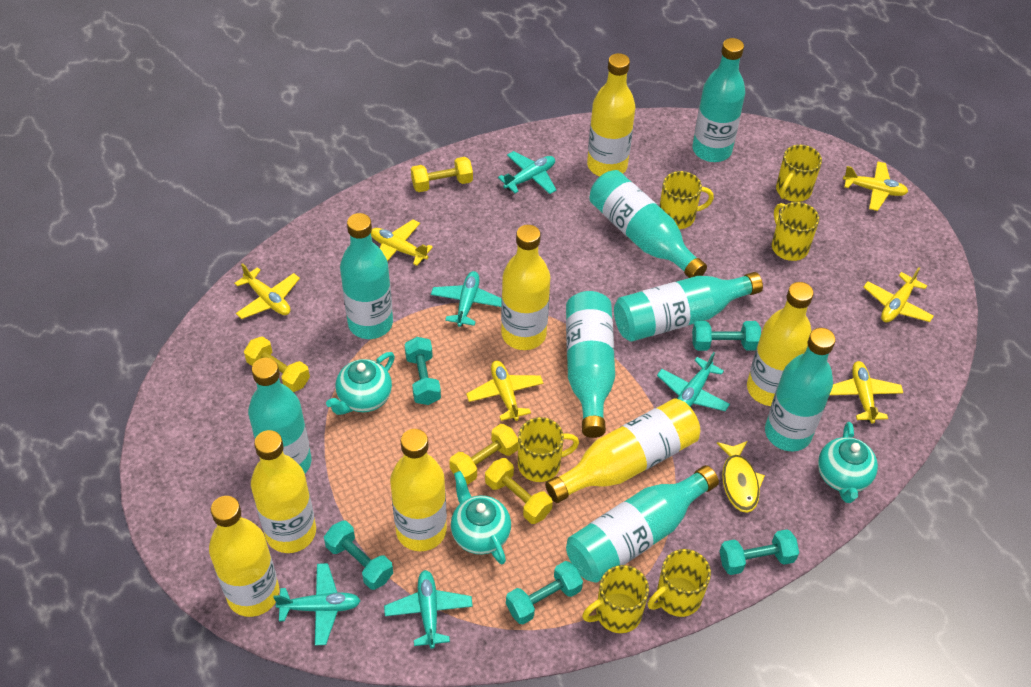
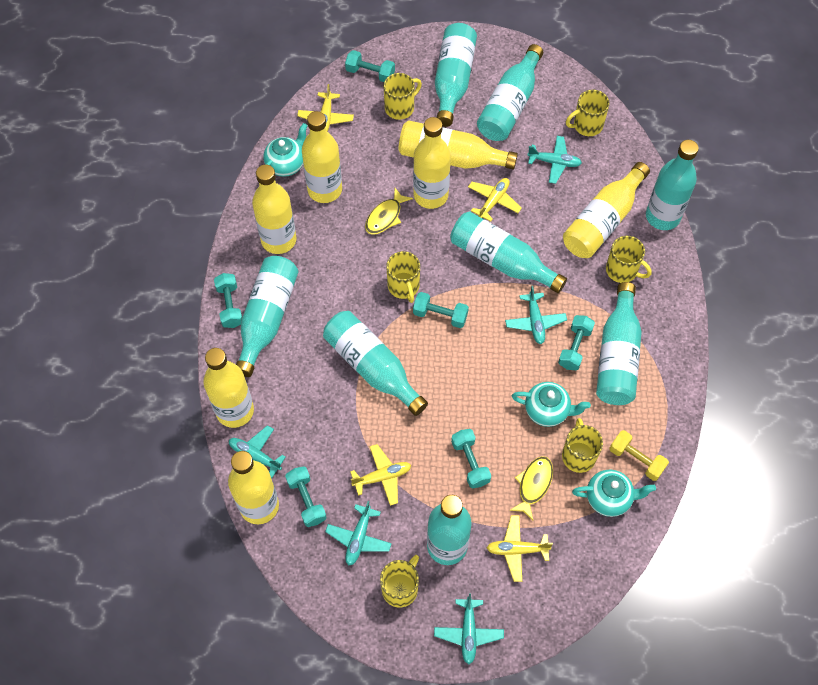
turquoise dumbbell: 5 -> 6
yellow dumbbell: 4 -> 1
yellow fish: 1 -> 2
yellow plane: 6 -> 4

